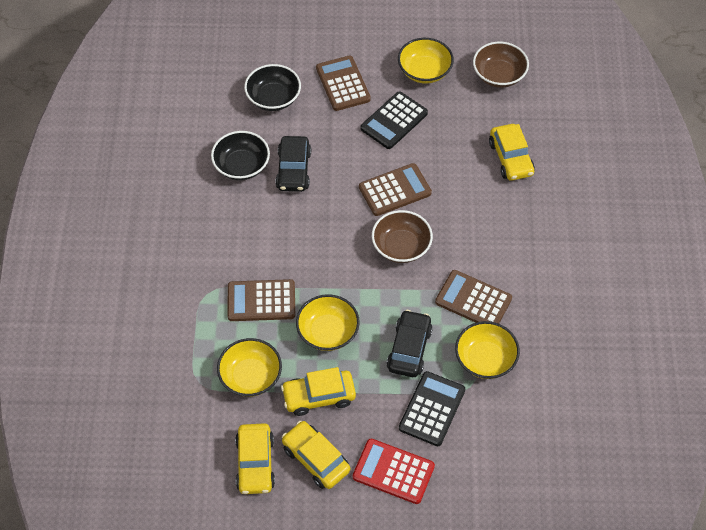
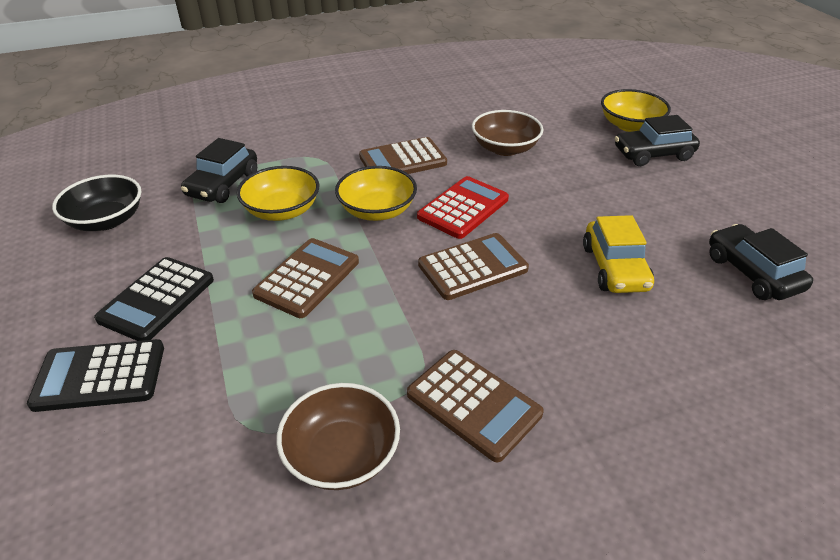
black bowl: 2 -> 1
black car: 2 -> 3
yellow bowl: 4 -> 3
yellow car: 4 -> 1

